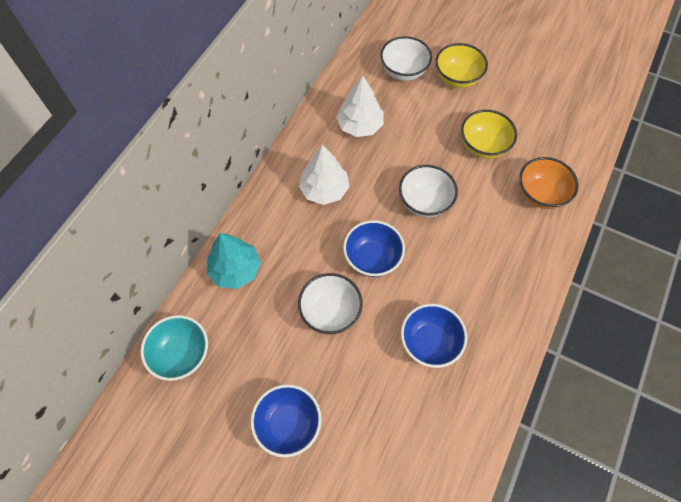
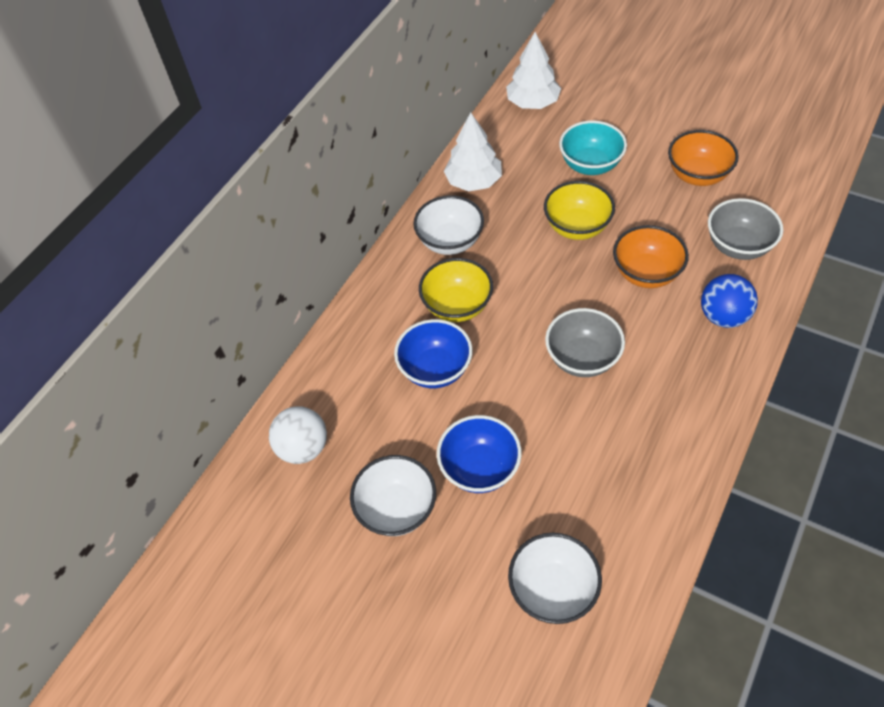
blue ball: 0 -> 1
blue bowl: 3 -> 2
grey bowl: 0 -> 2
orange bowl: 1 -> 2
turquoise tree: 1 -> 0
white ball: 0 -> 1

